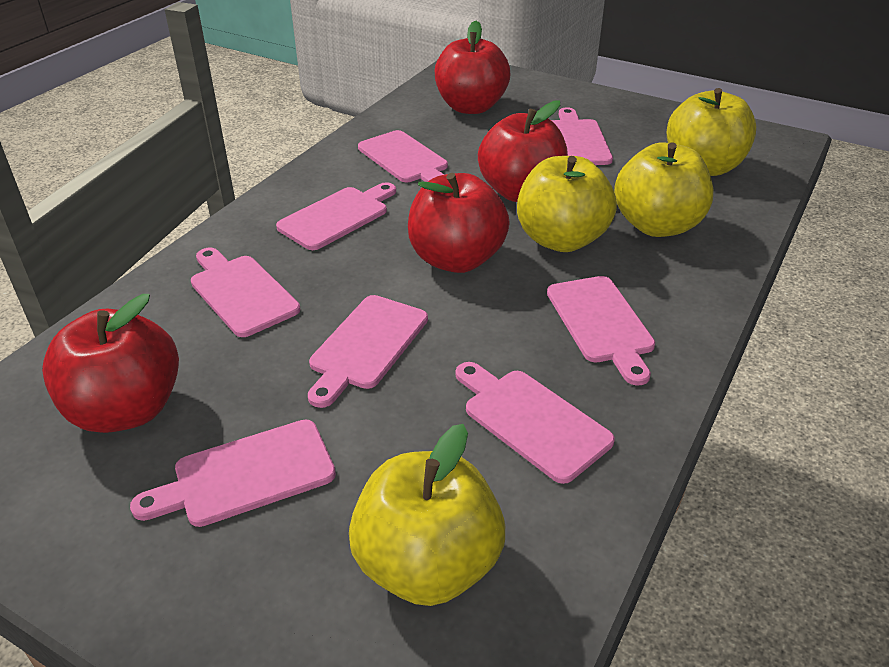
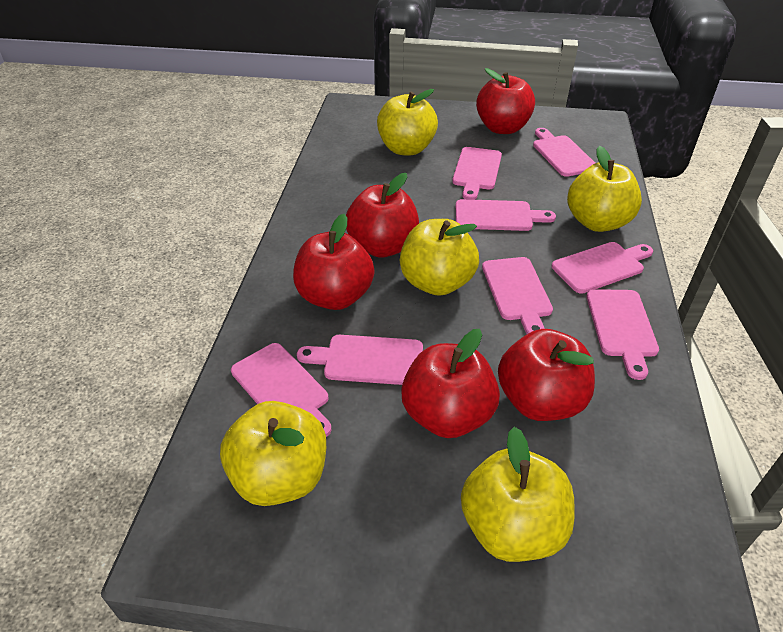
red apple: 4 -> 5
yellow apple: 4 -> 5

